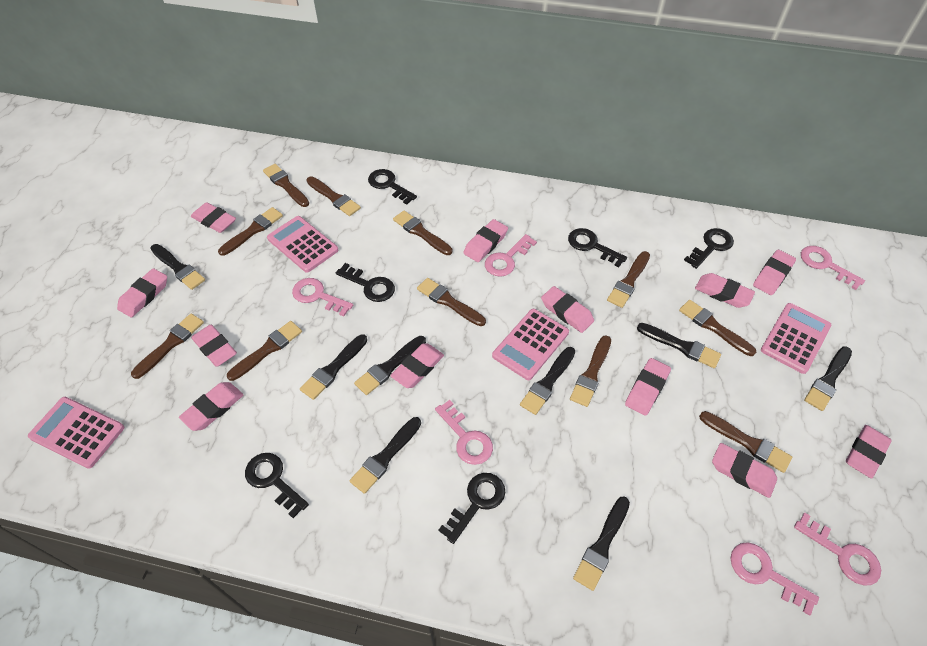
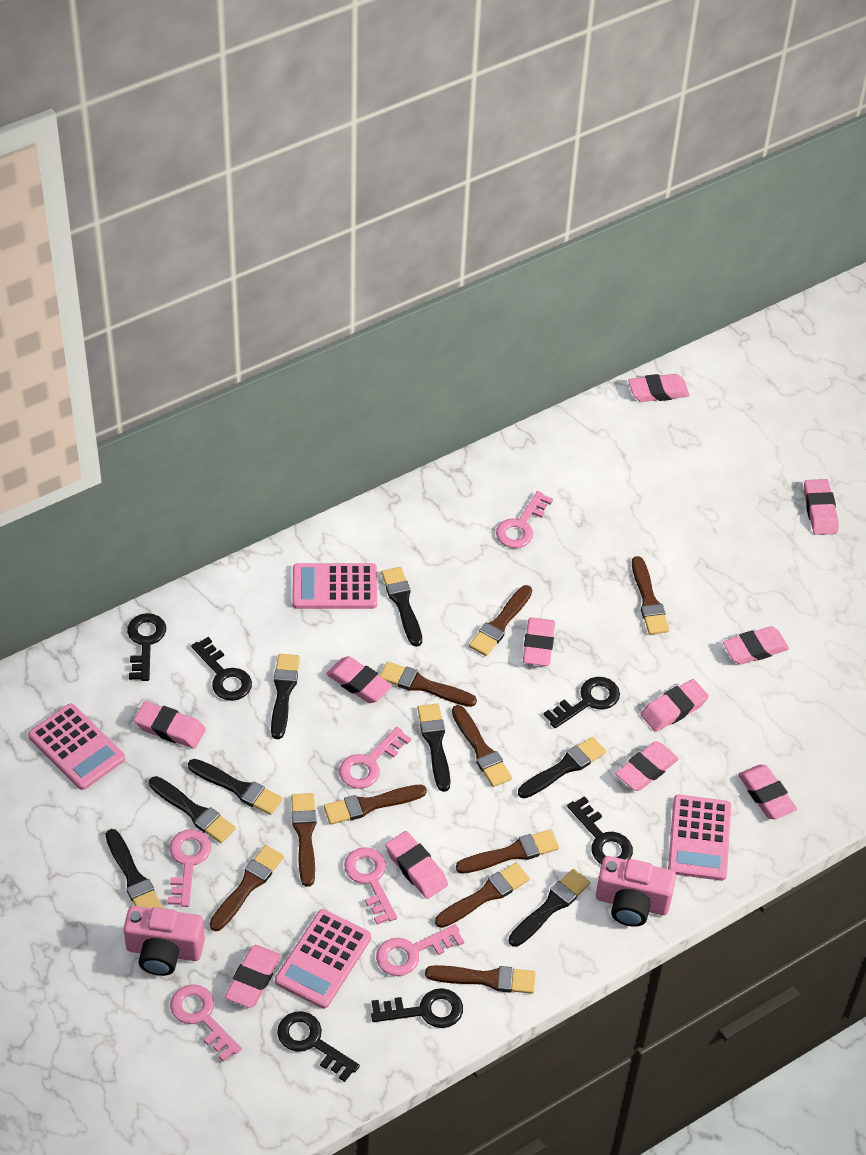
brown brush: 11 -> 10
pink camera: 0 -> 2
pink eraser: 12 -> 11

